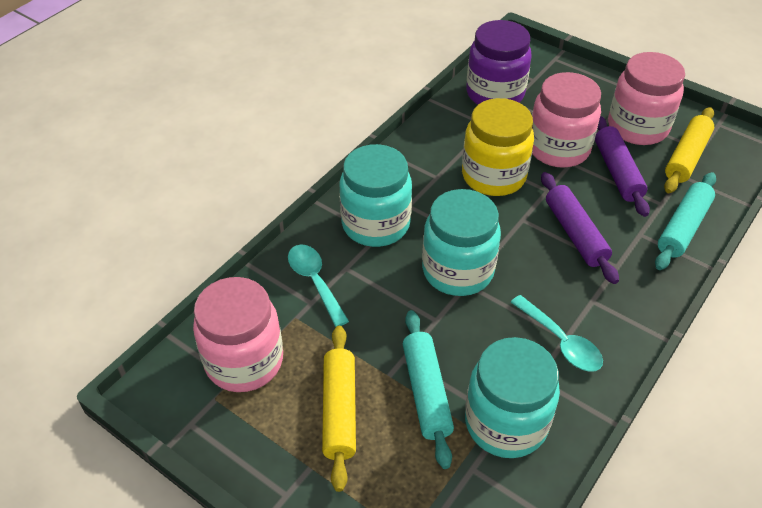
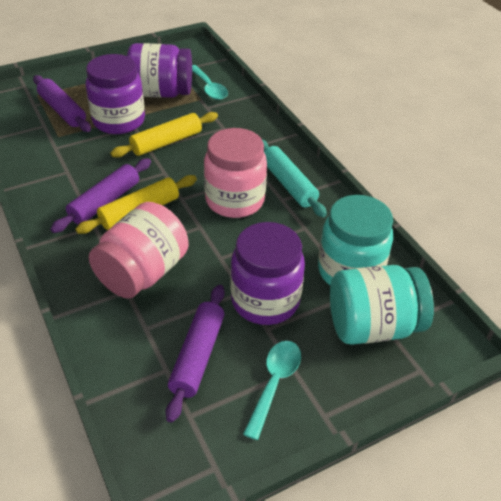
pink jar: 3 -> 2
purple jar: 1 -> 3
purple rolling pin: 2 -> 3
turquoise jar: 3 -> 2
turquoise rolling pin: 2 -> 1
yellow jar: 1 -> 0

